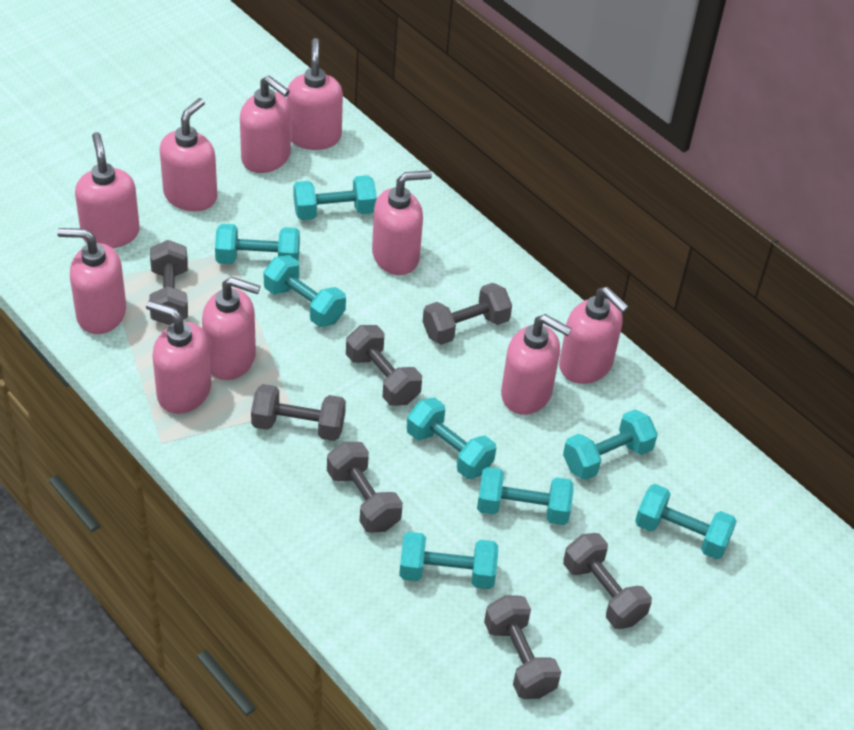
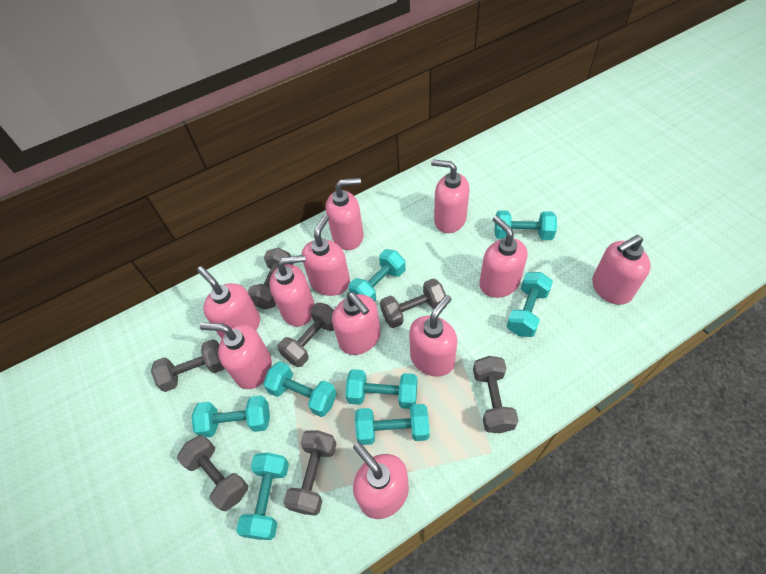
pink soap dispenser: 10 -> 11

